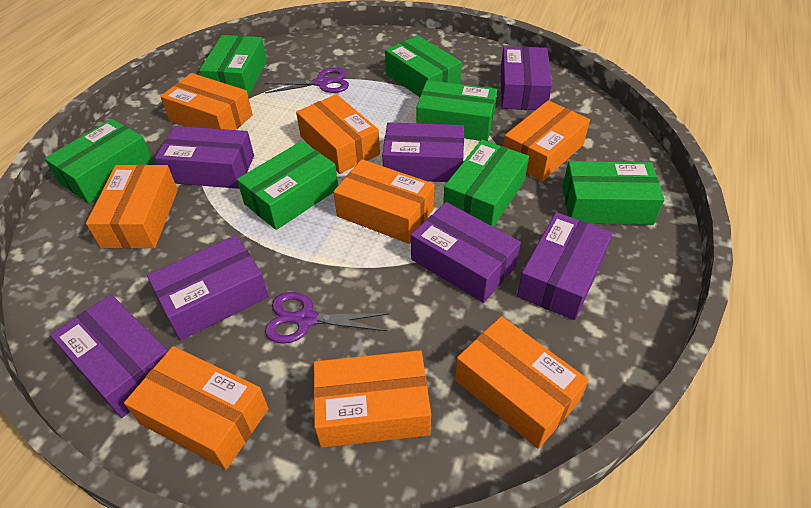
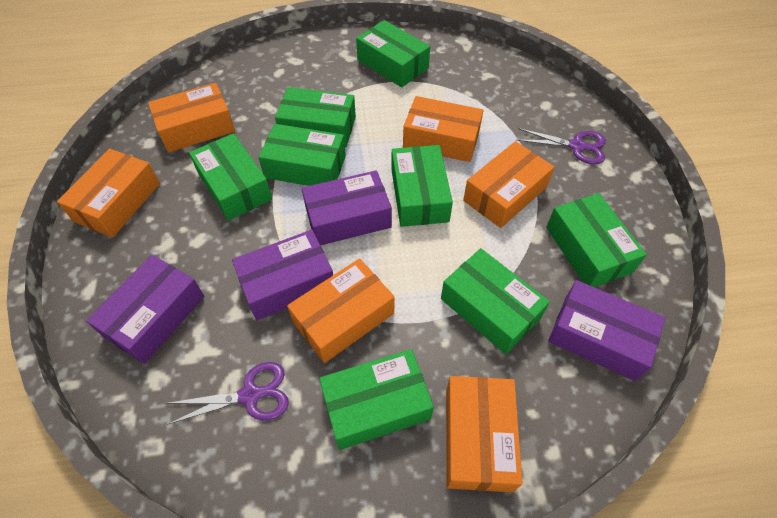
green box: 7 -> 8
orange box: 8 -> 6
purple box: 7 -> 4

